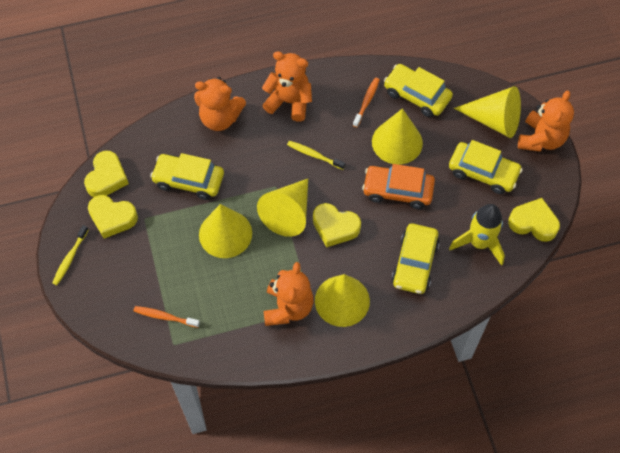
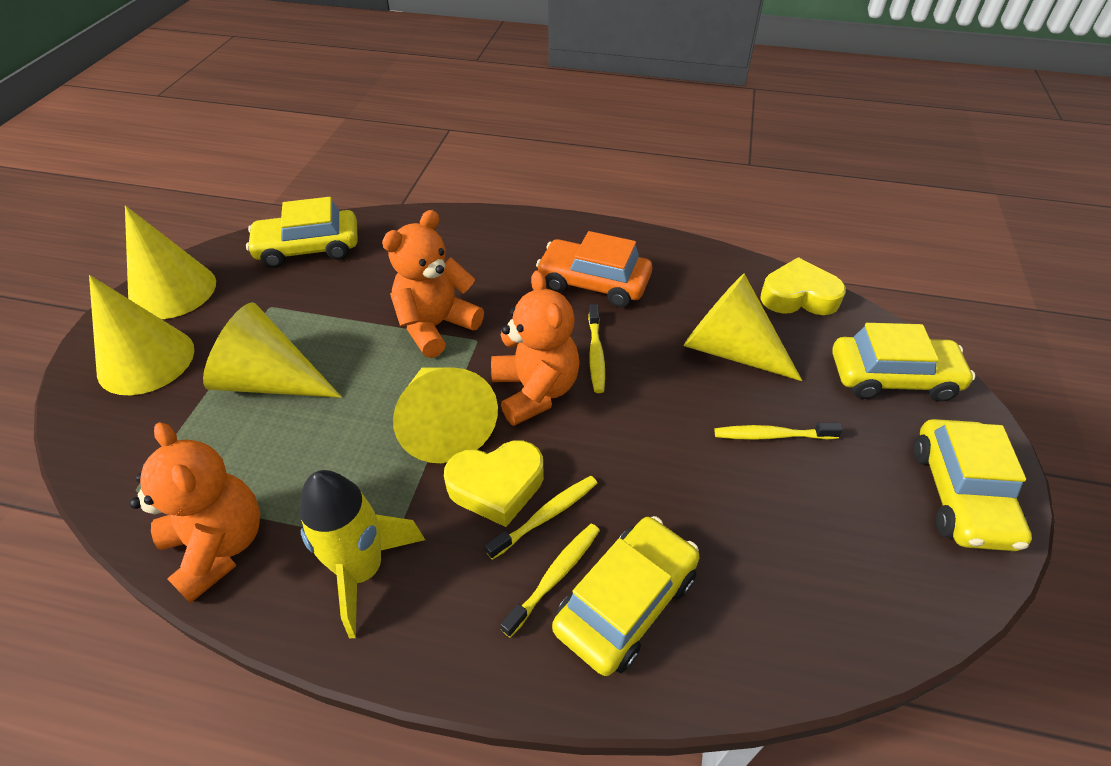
orange teddy bear: 4 -> 3
orange toothbrush: 2 -> 0
yellow heart: 4 -> 2
yellow toothbrush: 2 -> 4

